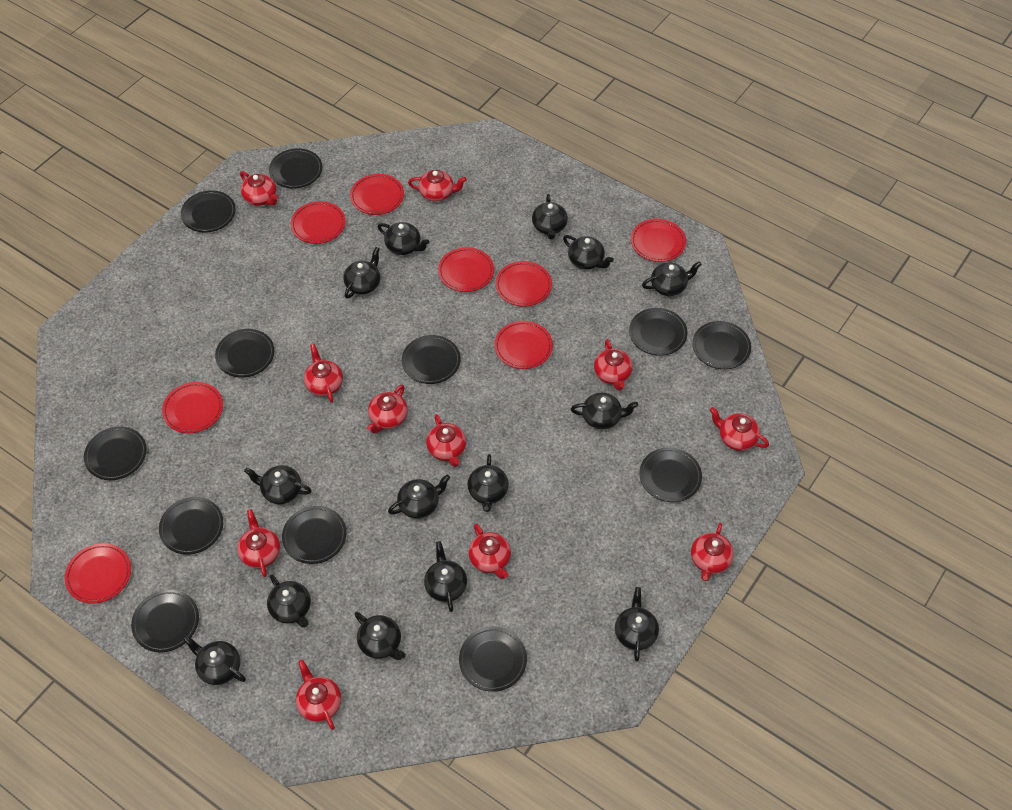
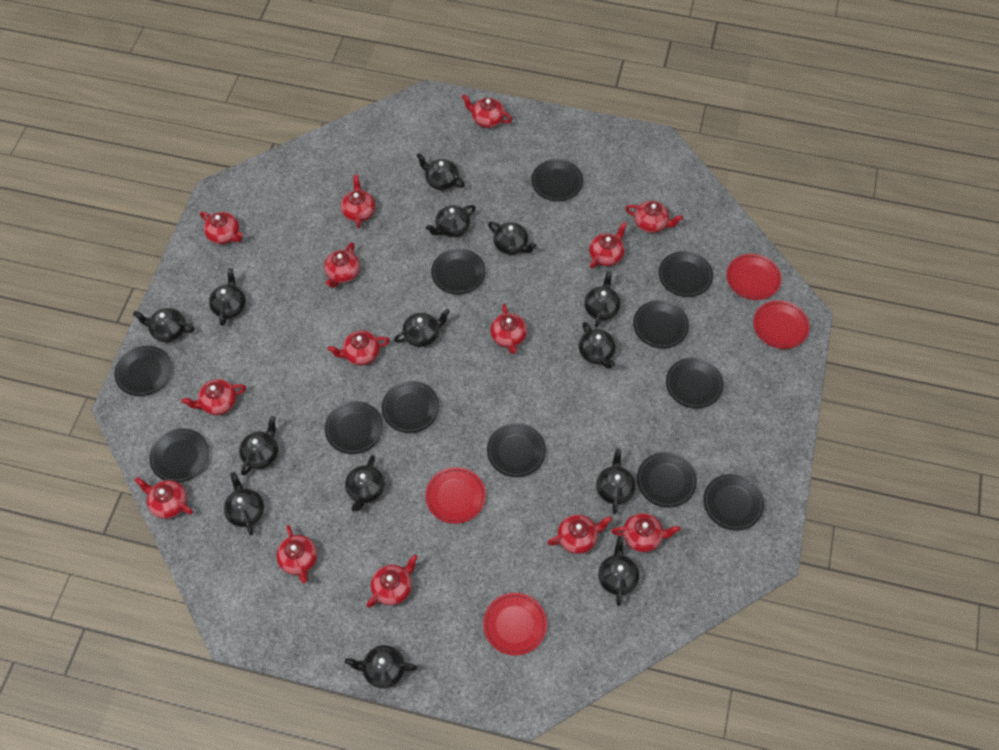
red plate: 8 -> 4
red teapot: 11 -> 14

